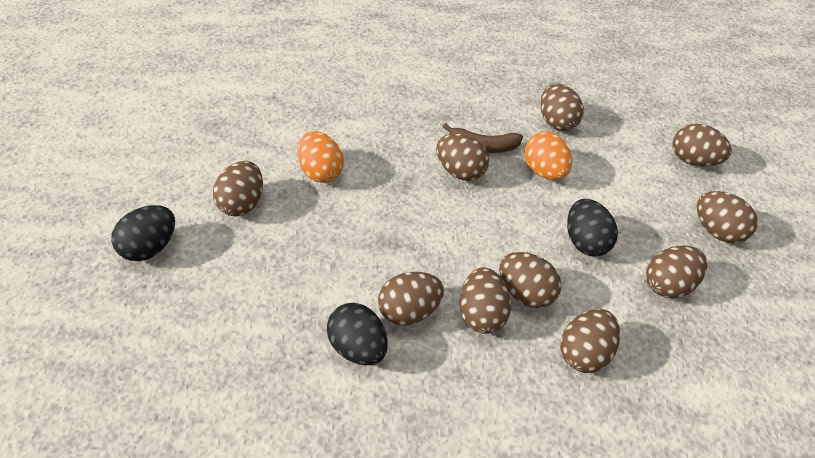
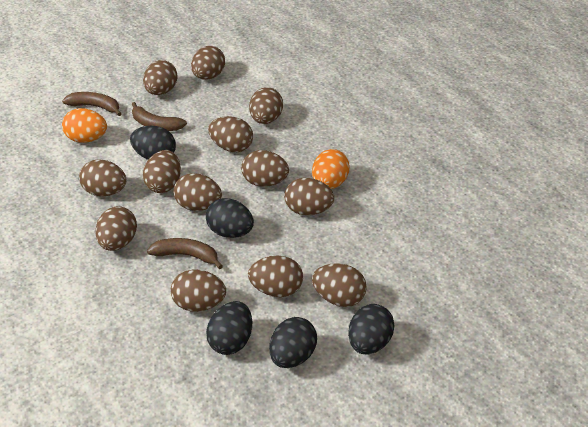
black egg: 3 -> 5
brown banana: 1 -> 3
brown egg: 10 -> 13

